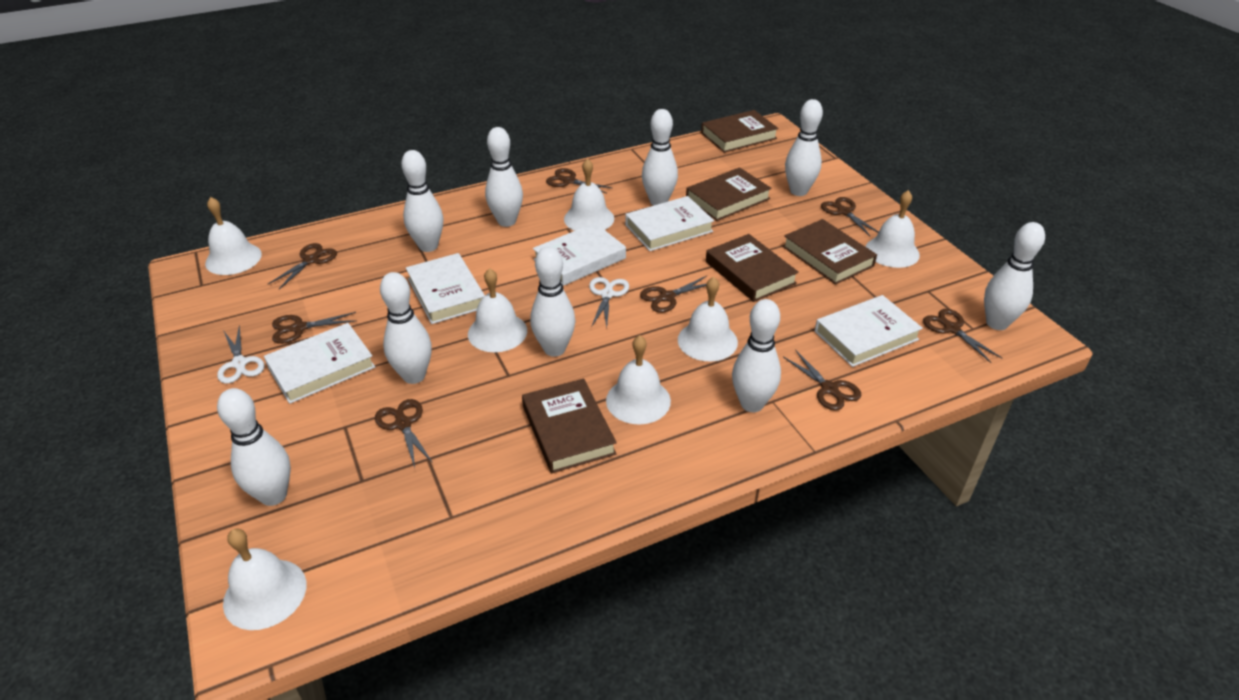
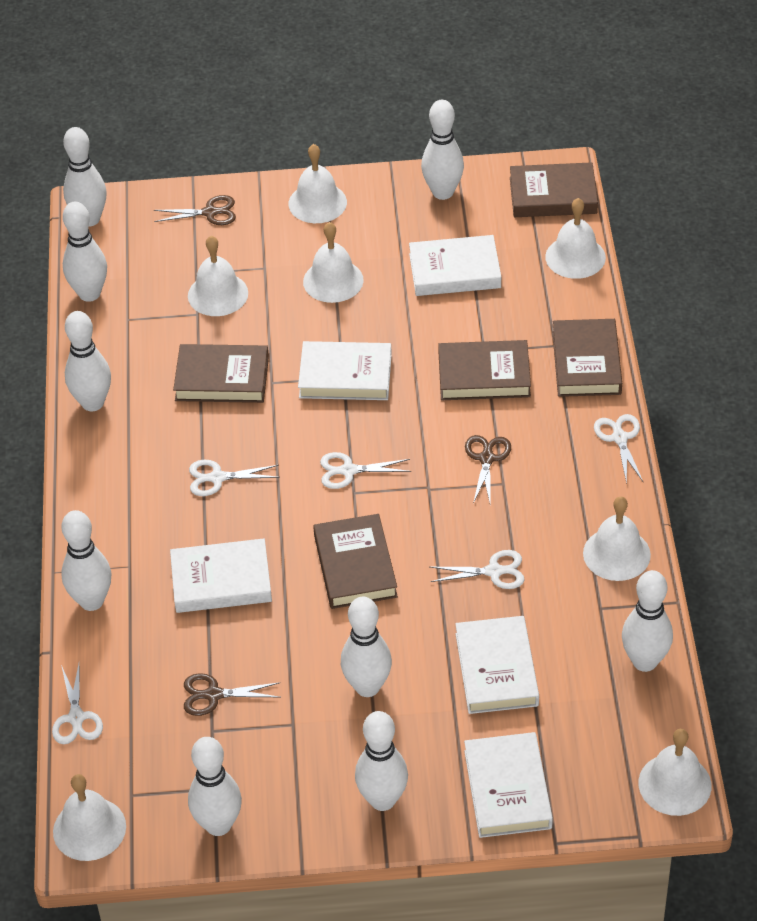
brown scissors: 8 -> 3
white scissors: 2 -> 5

